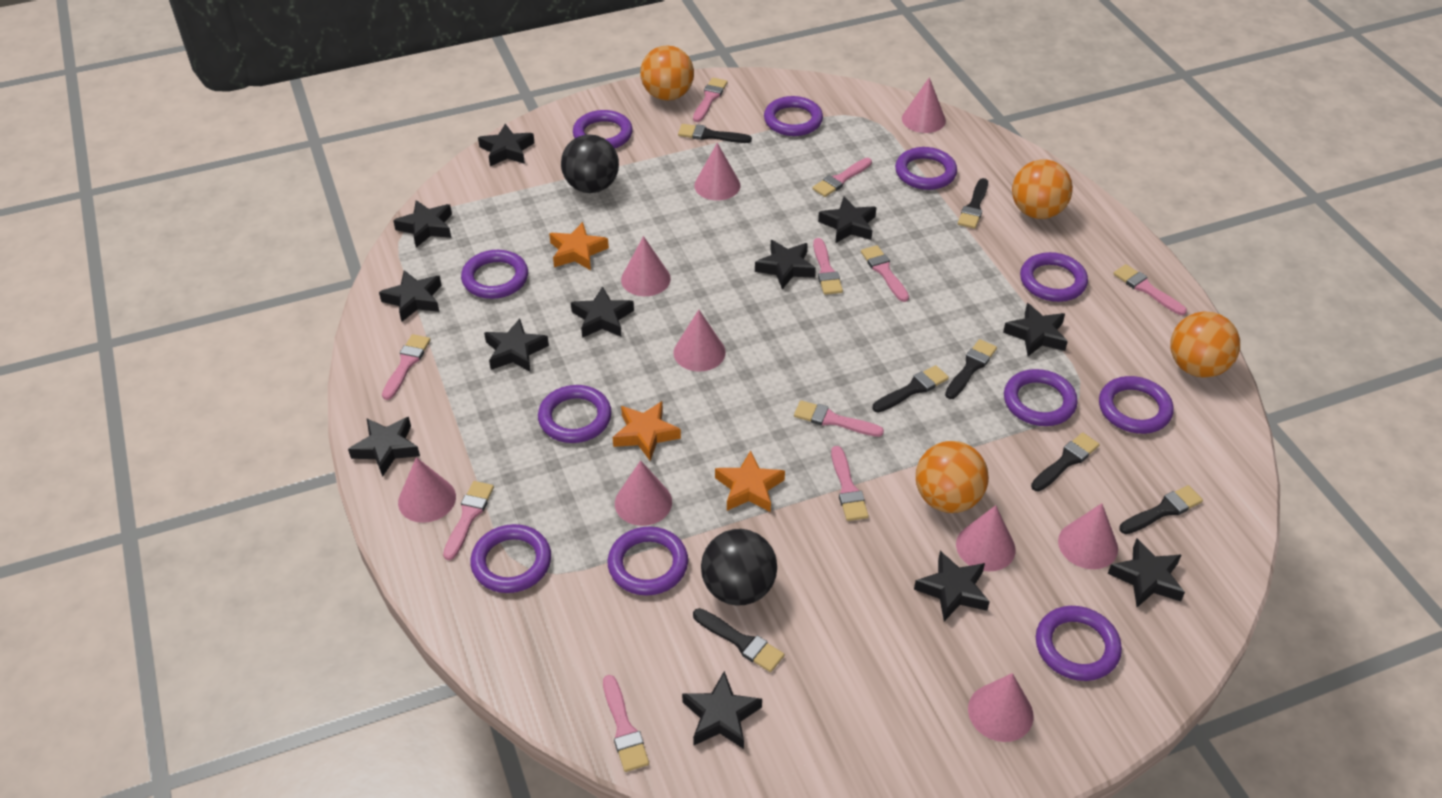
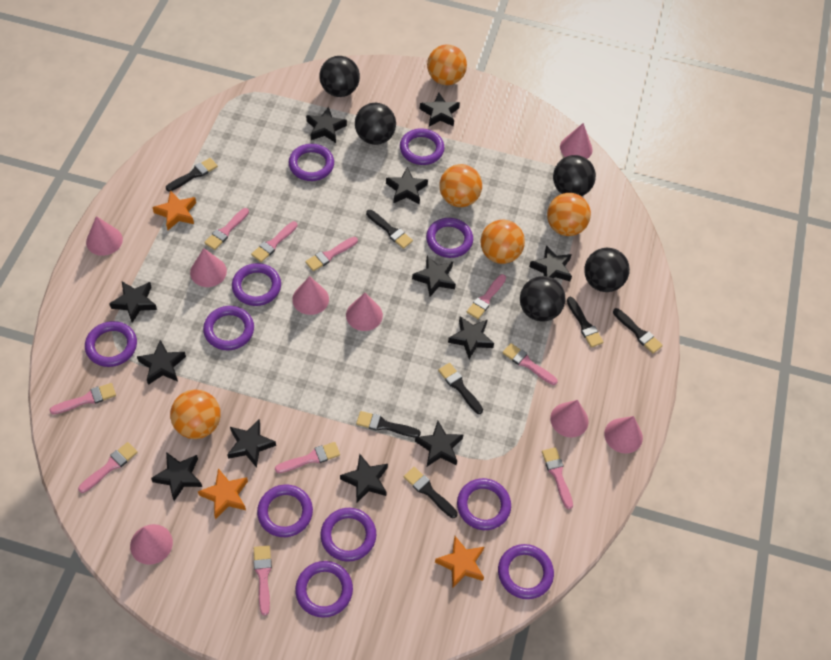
black ball: 2 -> 5
orange ball: 4 -> 5
pink cone: 9 -> 8

